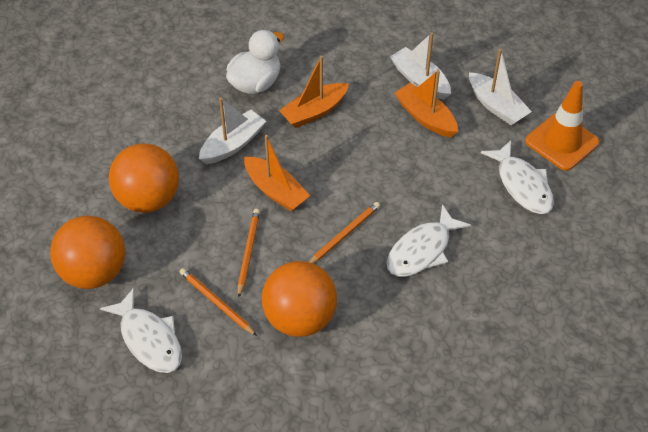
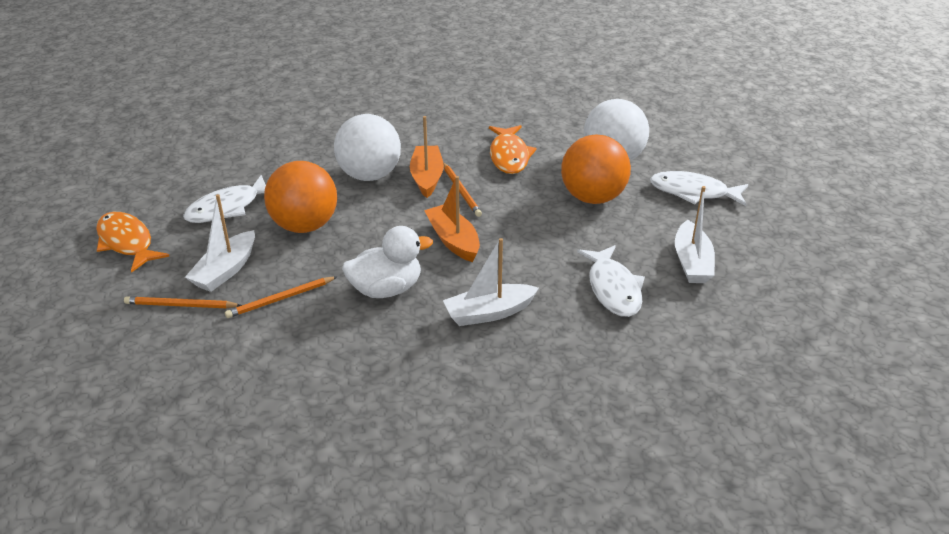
orange ball: 3 -> 2
orange boat: 3 -> 2
orange fish: 0 -> 2
orange traffic cone: 1 -> 0
white ball: 0 -> 2

